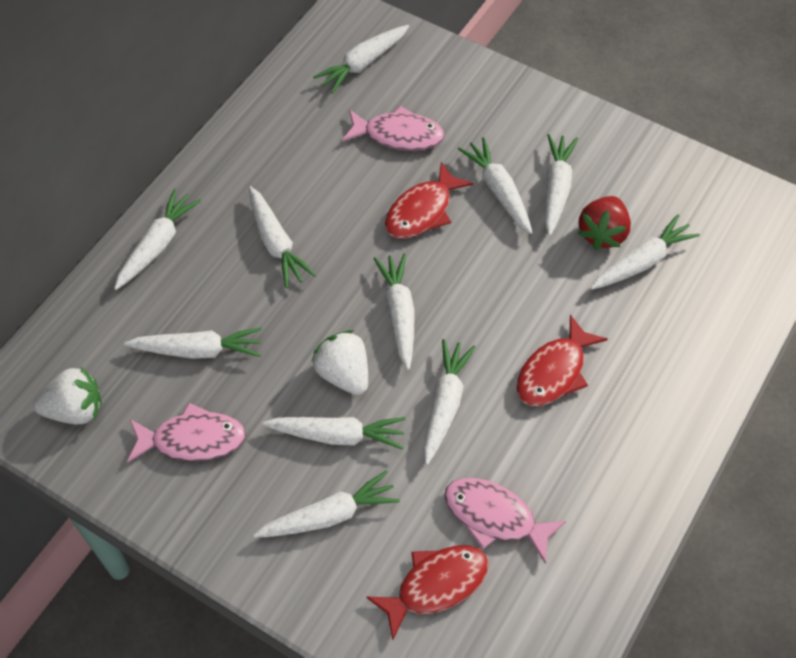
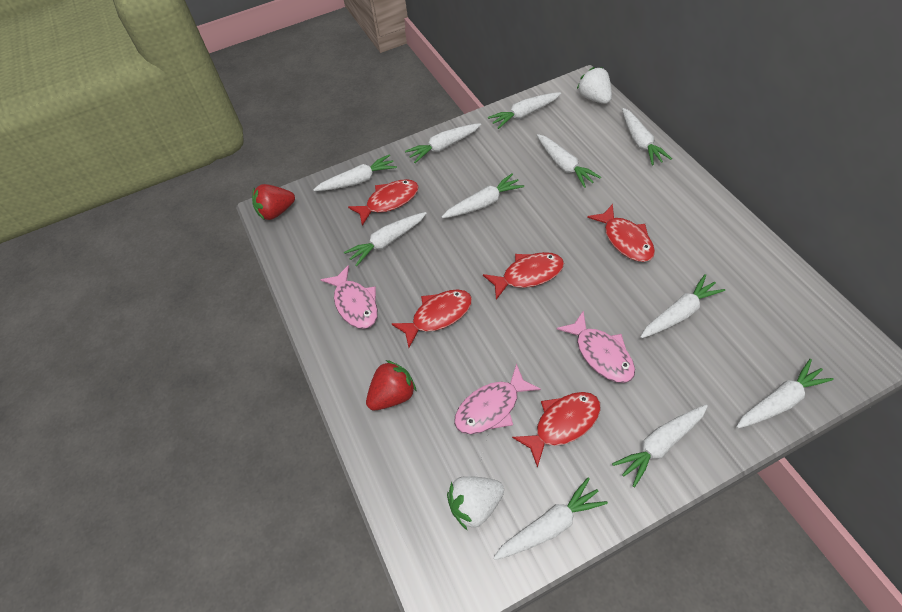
red fish: 3 -> 5
red strawberry: 1 -> 2

